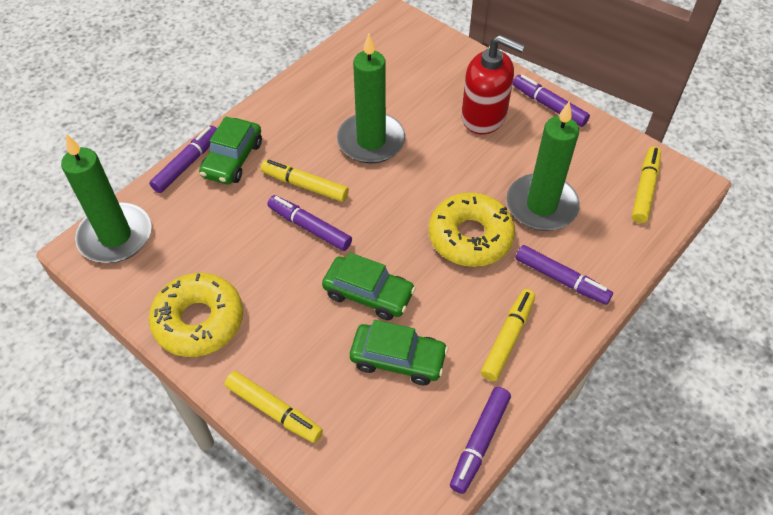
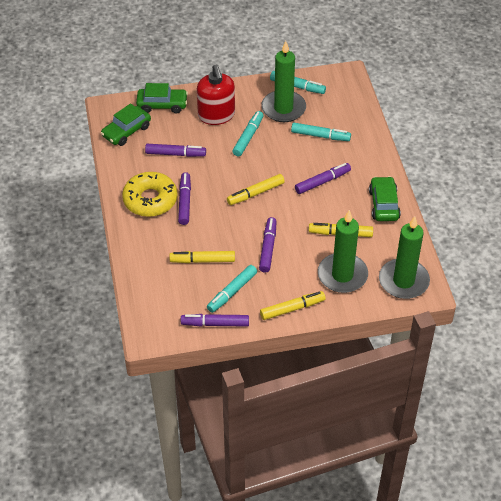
turquoise marker: 0 -> 4
yellow donut: 2 -> 1

